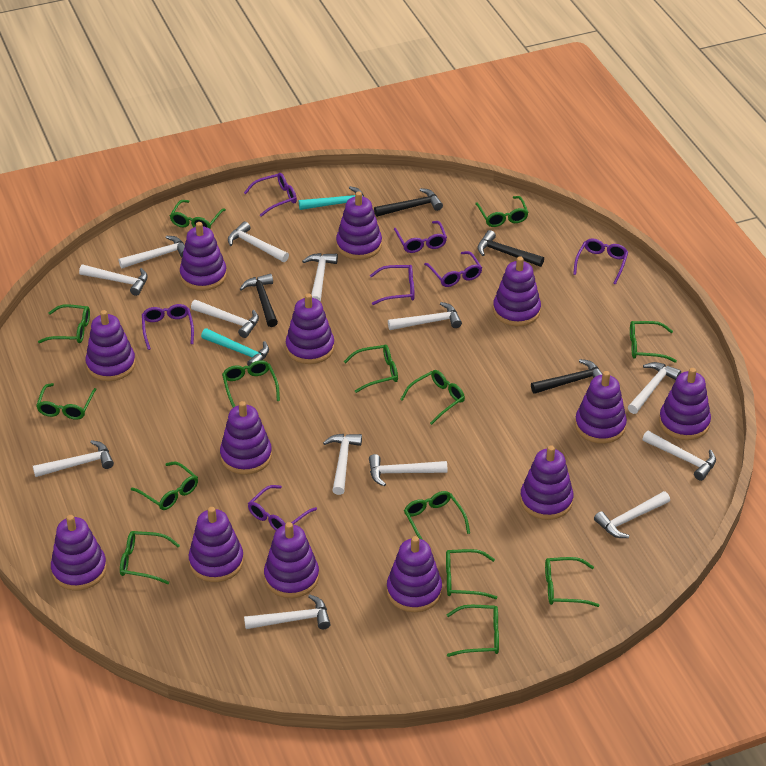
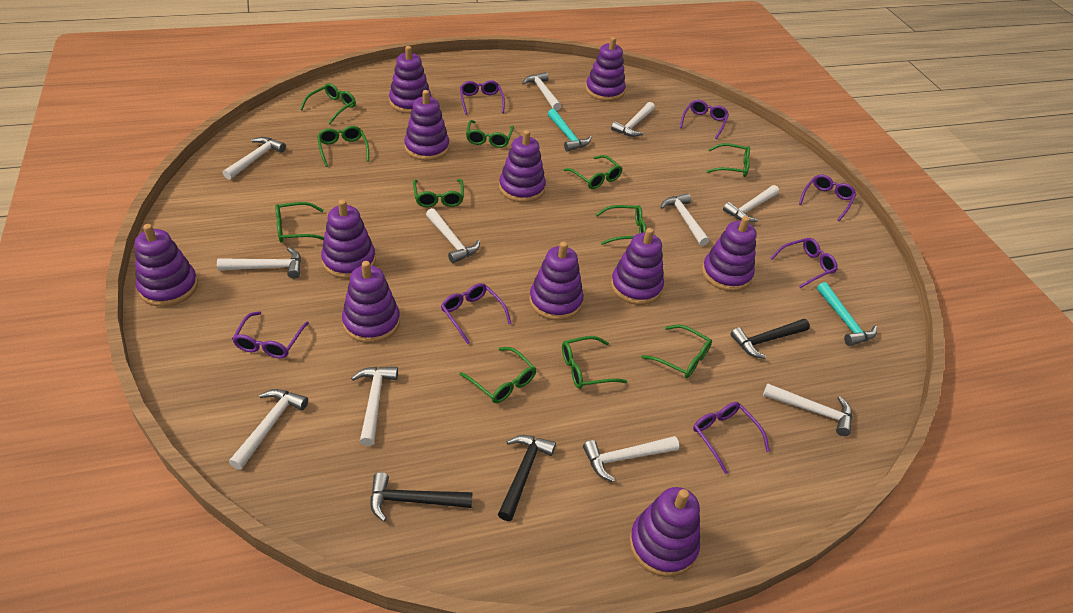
black hammer: 4 -> 3
green glasses: 14 -> 11
purple stacking toy: 13 -> 11
white hammer: 13 -> 11

